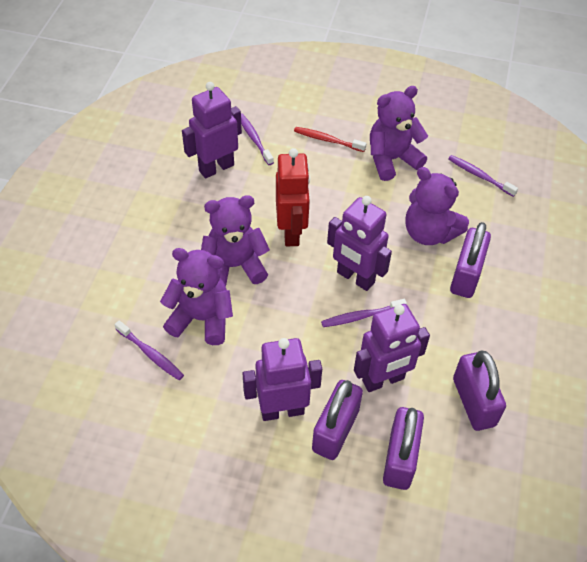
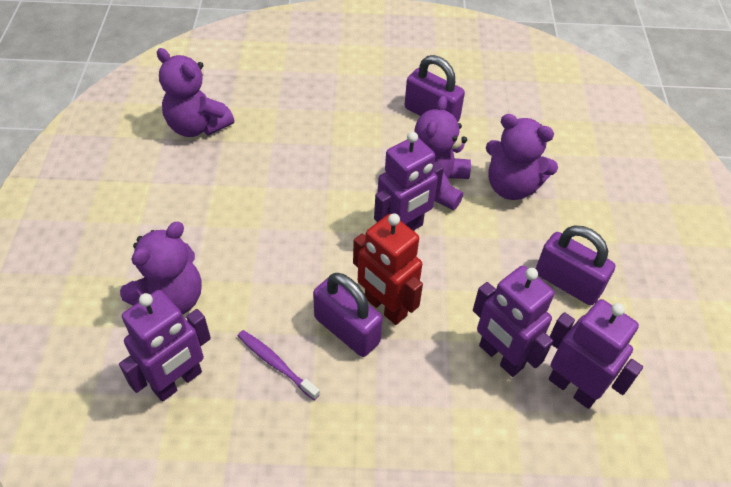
purple padlock: 4 -> 3
purple toothbrush: 4 -> 1
red toothbrush: 1 -> 0

